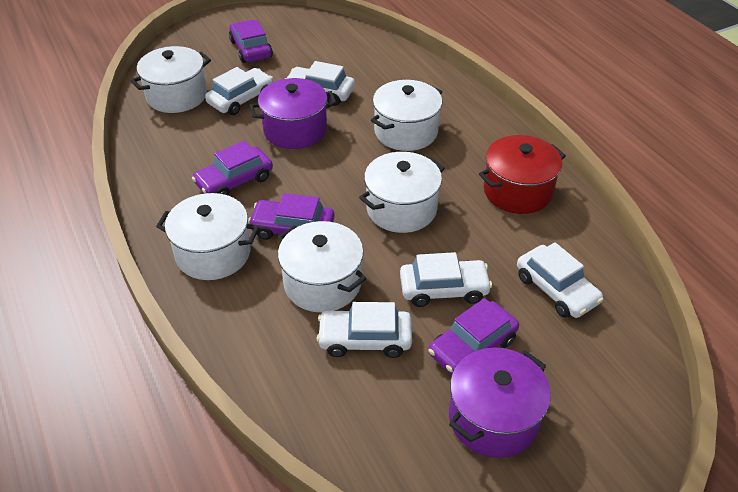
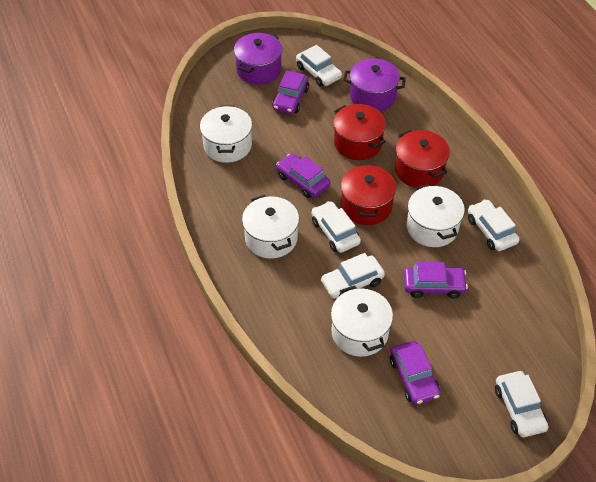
red pot: 1 -> 3
white pot: 5 -> 4

